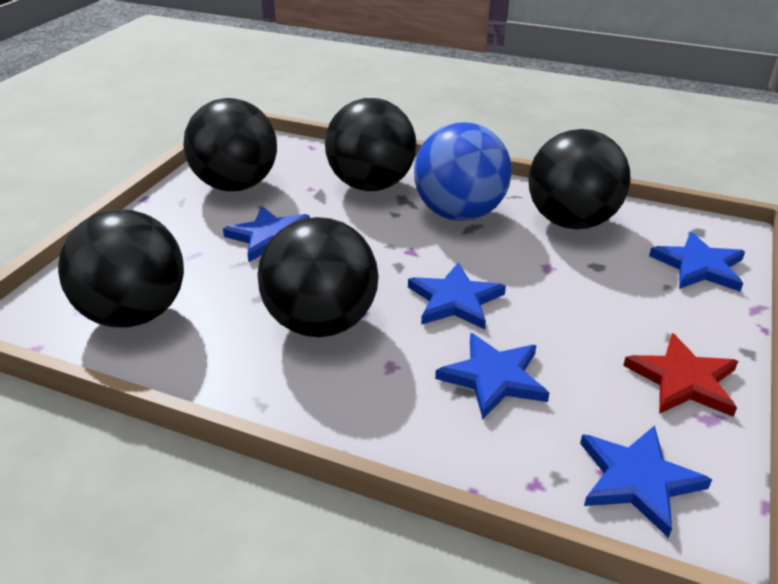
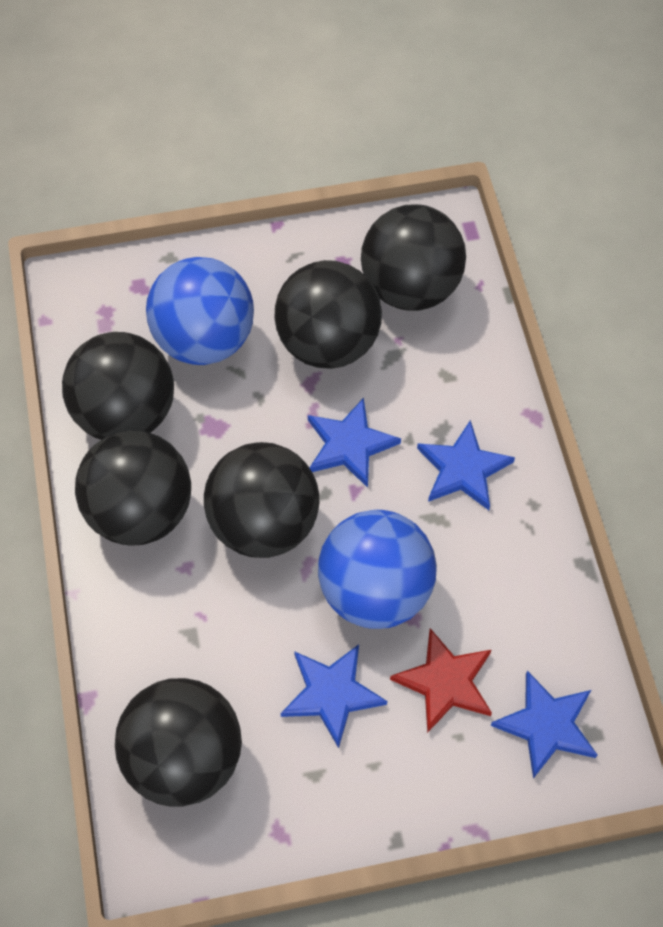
black ball: 5 -> 6
blue ball: 1 -> 2
blue star: 5 -> 4

